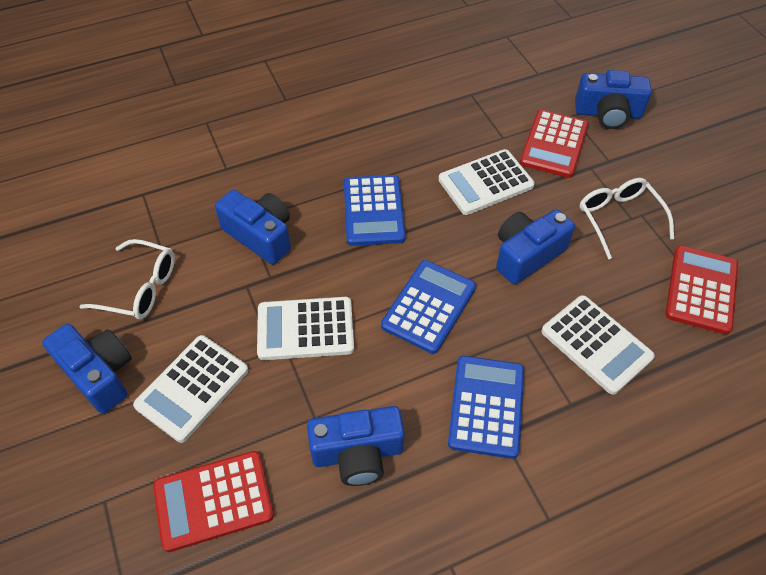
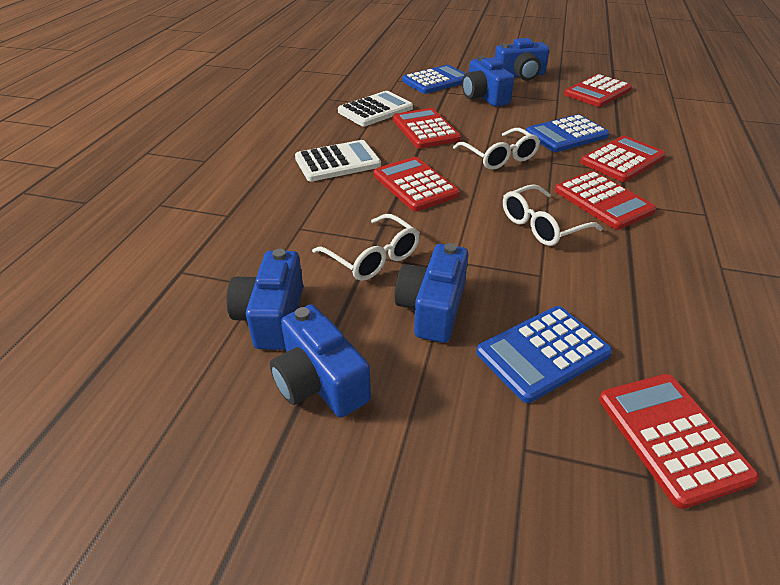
red calculator: 3 -> 6
white calculator: 4 -> 2
white glasses: 2 -> 3

